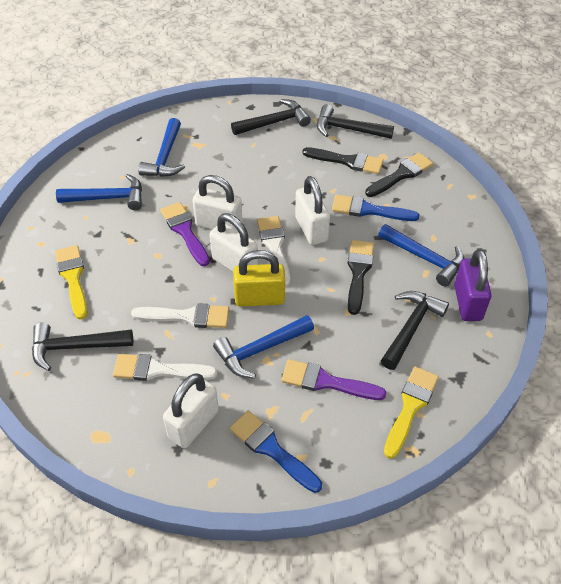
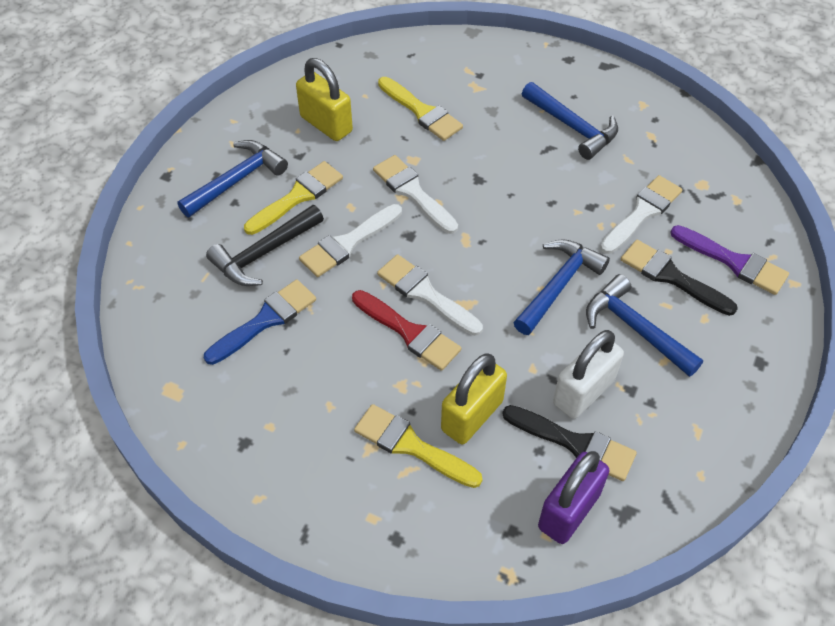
black brush: 3 -> 2
black hammer: 4 -> 1
blue brush: 2 -> 1
purple brush: 2 -> 1
red brush: 0 -> 1
white brush: 3 -> 4
white padlock: 4 -> 1
yellow brush: 2 -> 3
yellow padlock: 1 -> 2

